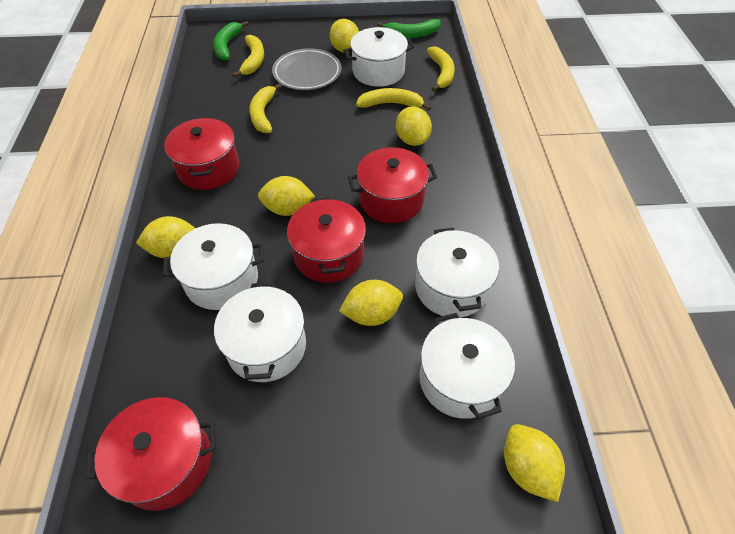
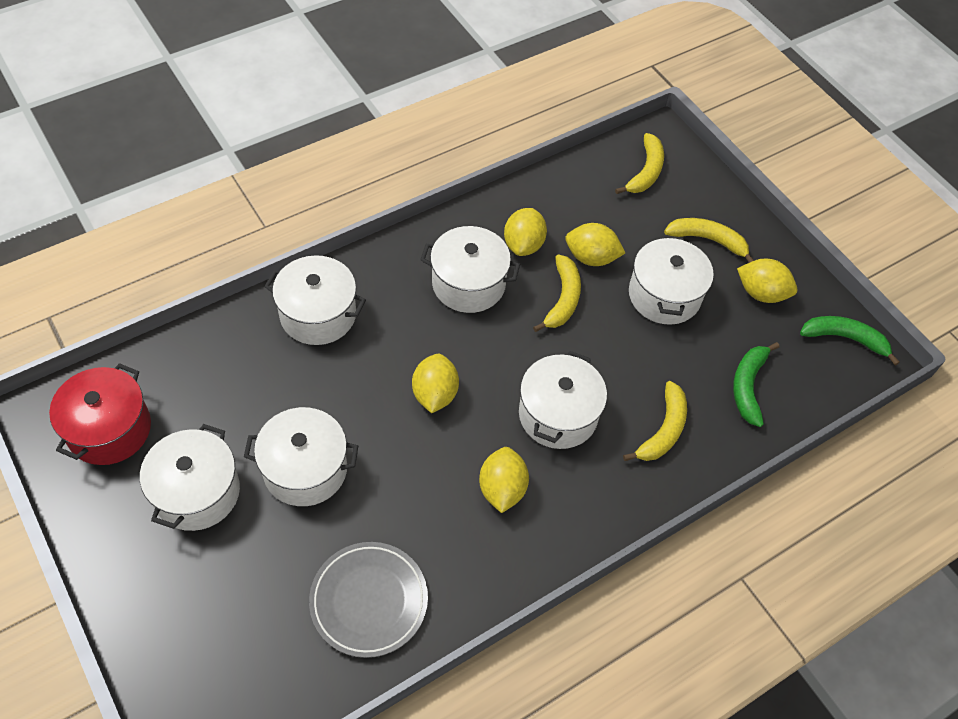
red pot: 4 -> 1
white pot: 5 -> 6
yellow lemon: 6 -> 5

